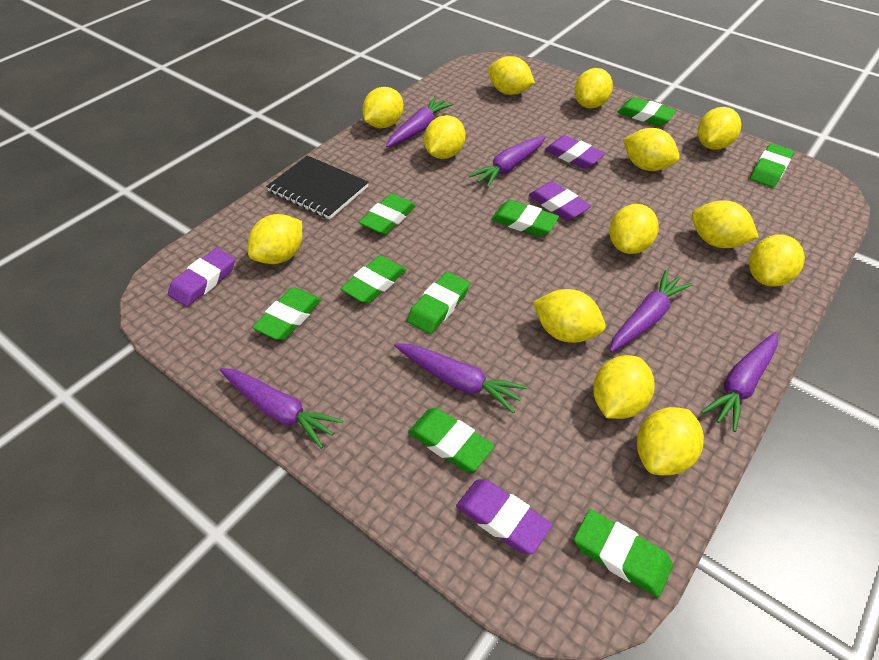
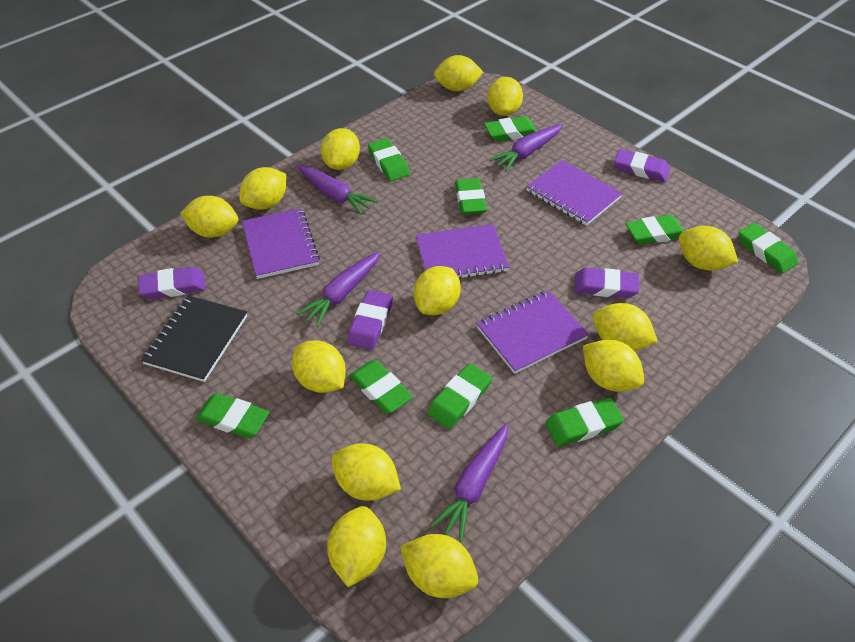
purple carrot: 6 -> 4
purple notebook: 0 -> 4

